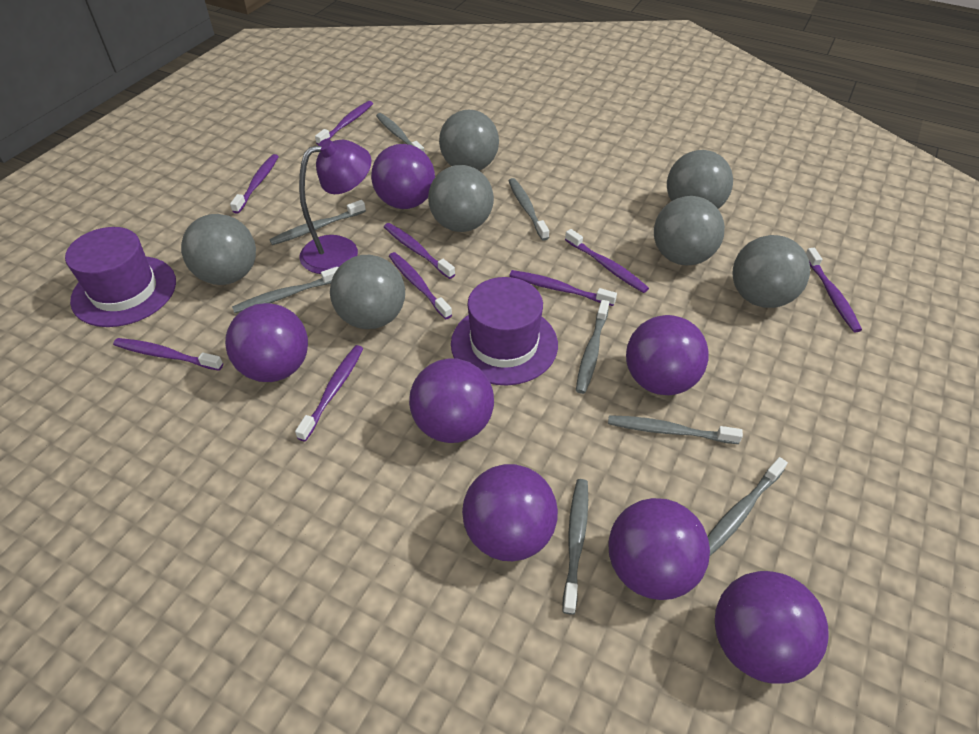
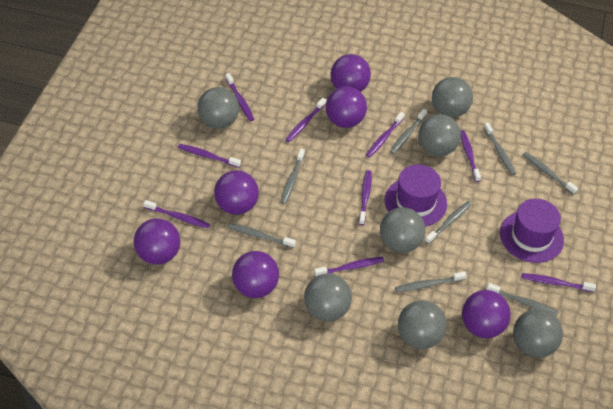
purple ball: 7 -> 6
purple lamp: 1 -> 0

